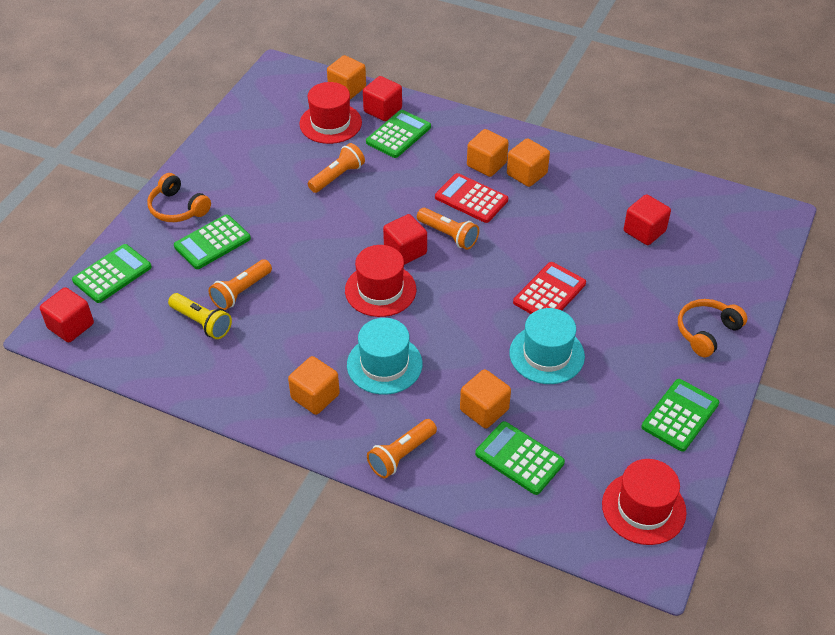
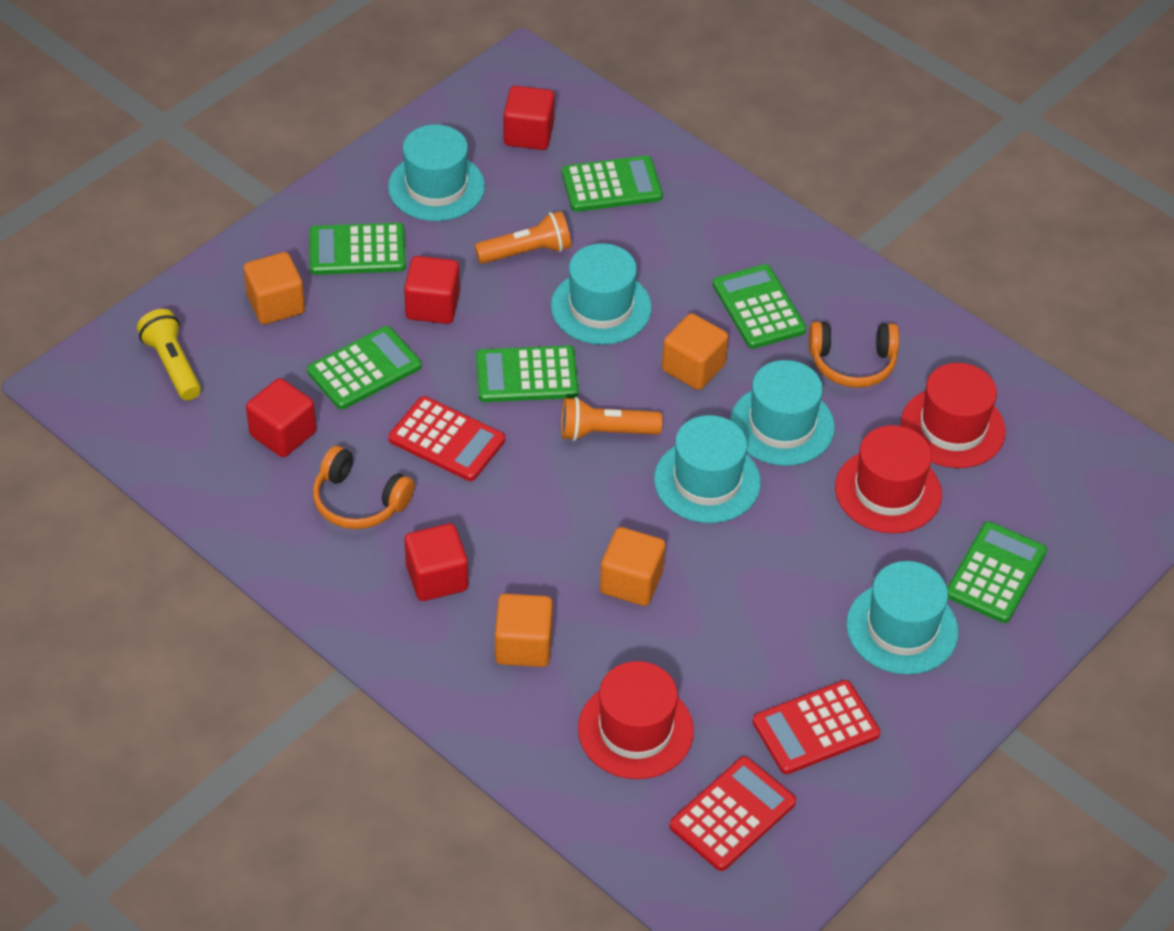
green calculator: 5 -> 6
orange cube: 5 -> 4
orange flashlight: 4 -> 2
red calculator: 2 -> 3
turquoise hat: 2 -> 5

